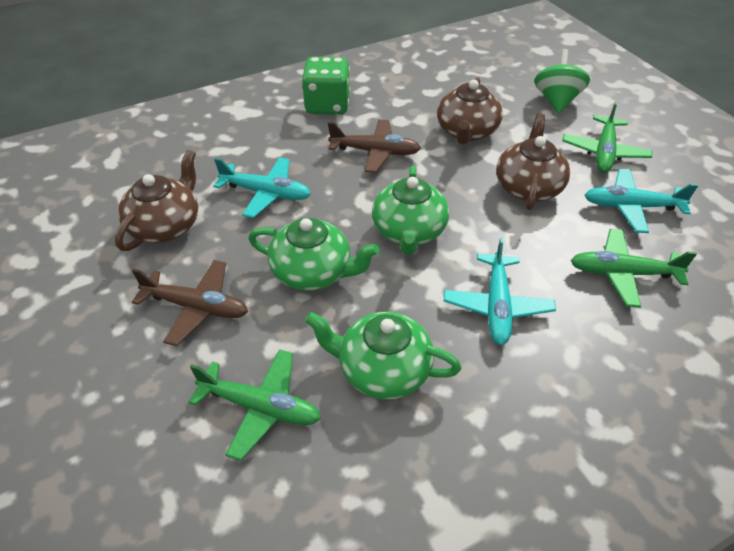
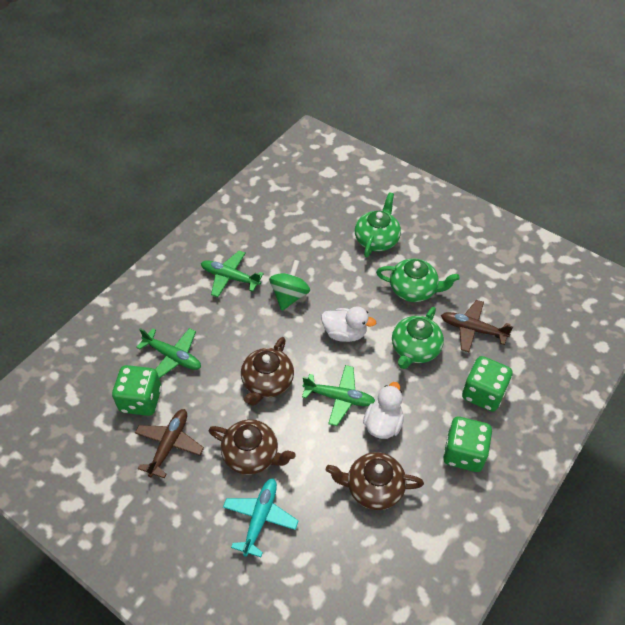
green dice: 1 -> 3
turquoise plane: 3 -> 1
white duck: 0 -> 2

